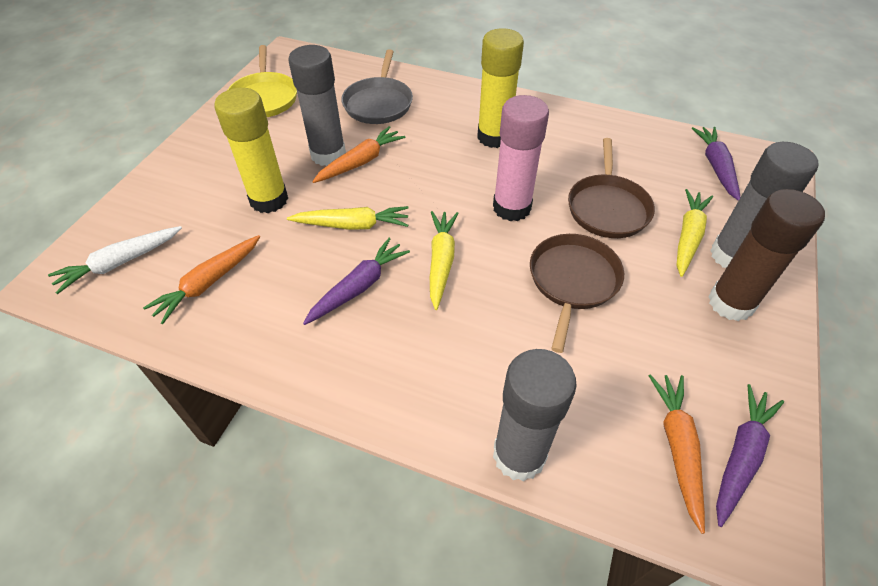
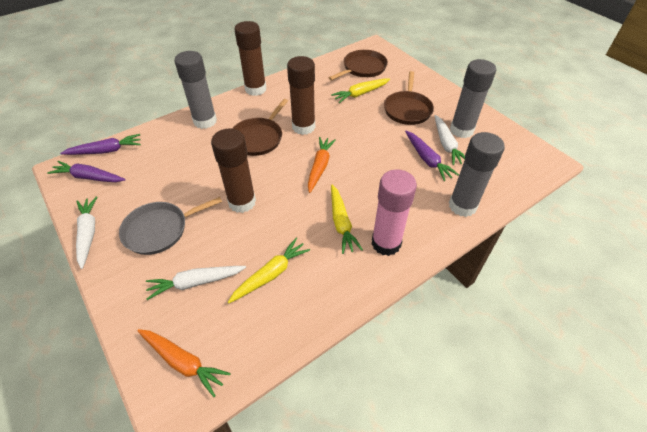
brown glue stick: 1 -> 3
brown pan: 2 -> 3
orange carrot: 3 -> 2
white carrot: 1 -> 3
yellow glue stick: 2 -> 0
yellow pan: 1 -> 0

